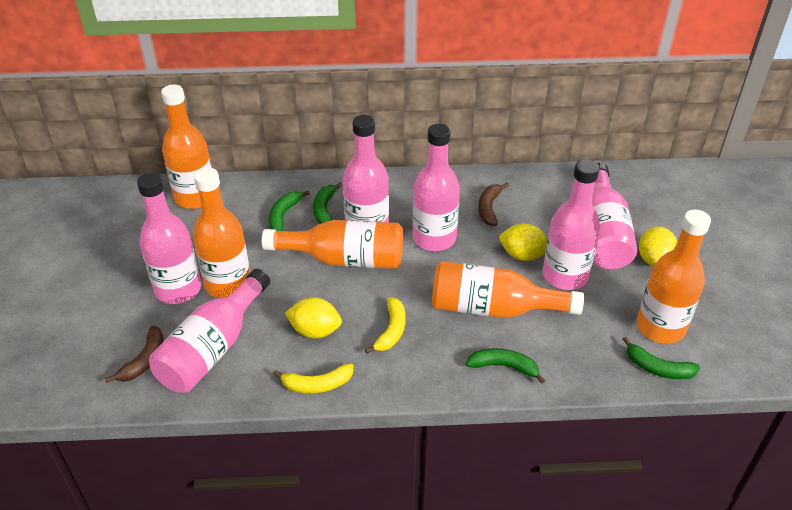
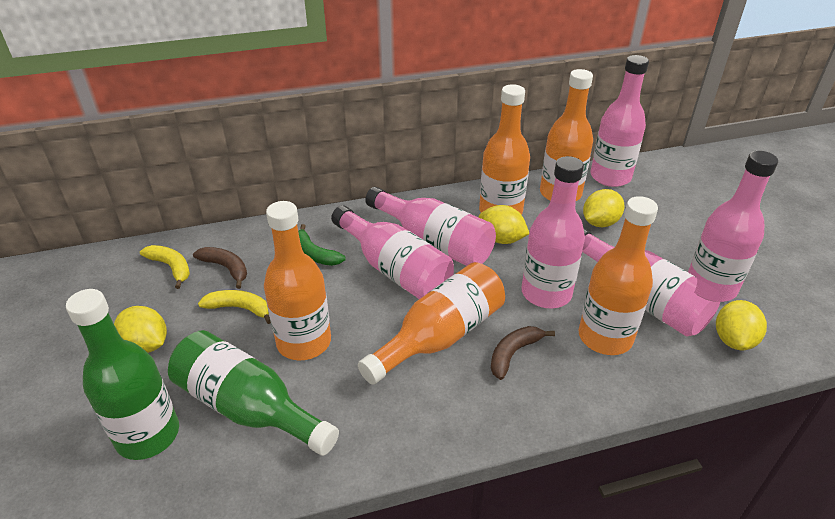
green banana: 4 -> 1
green bottle: 0 -> 2
yellow lemon: 3 -> 4

